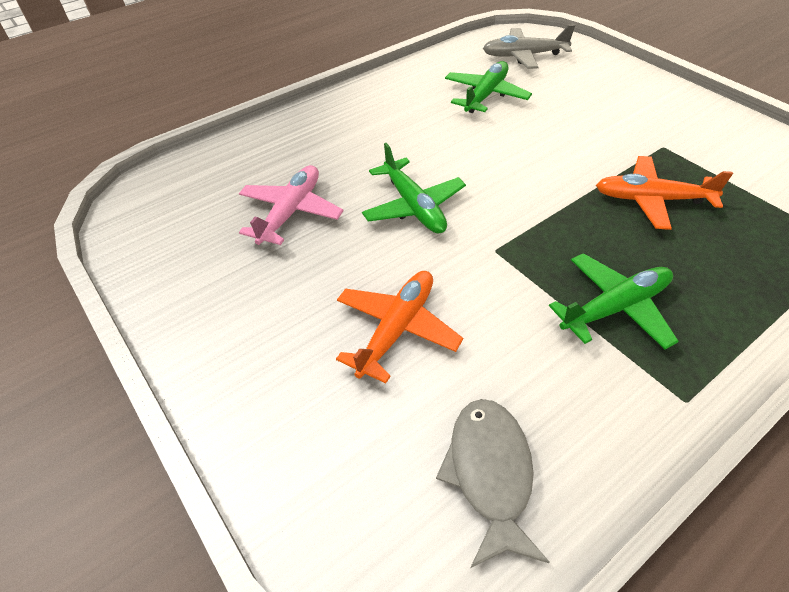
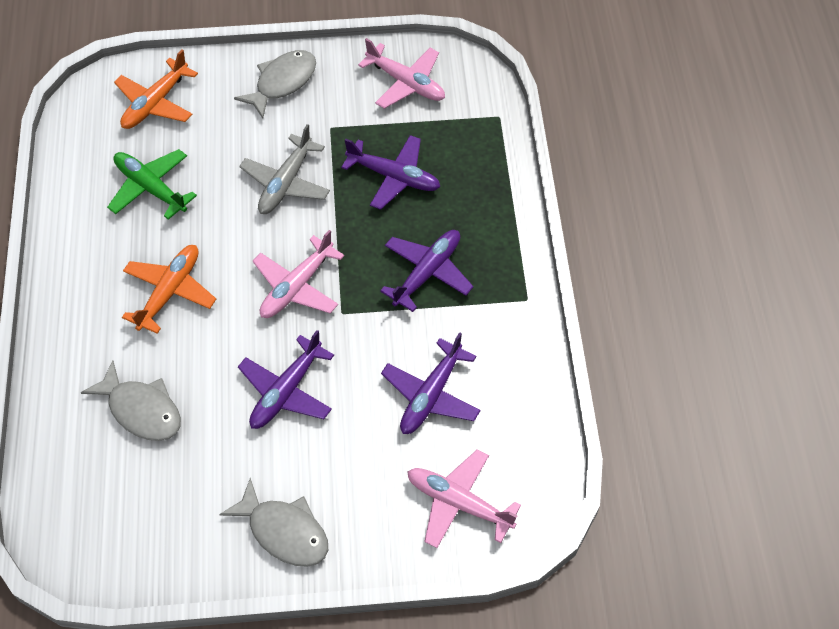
green plane: 3 -> 1
grey fish: 1 -> 3
pink plane: 1 -> 3
purple plane: 0 -> 4

